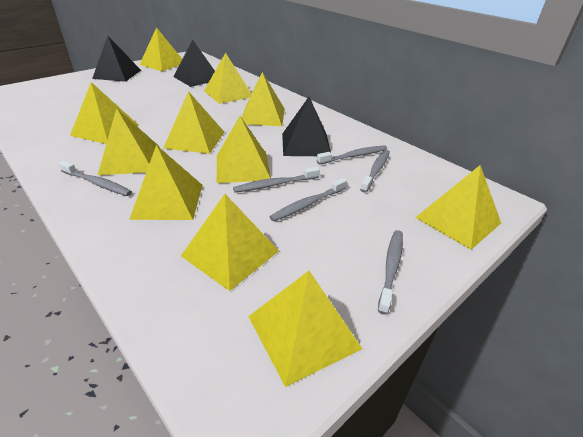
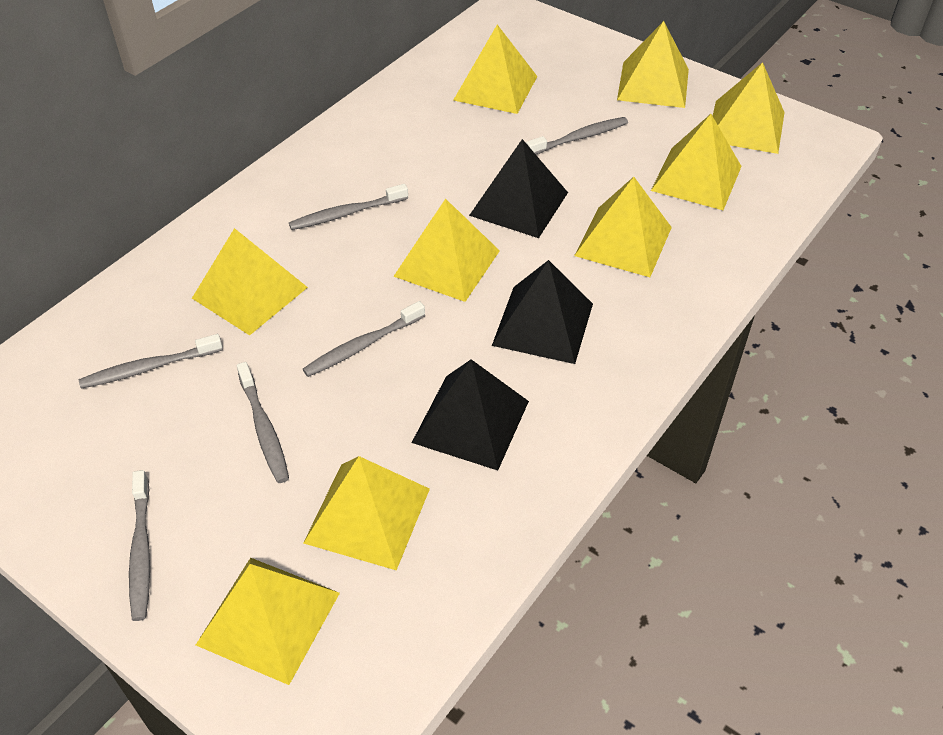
yellow pyramid: 11 -> 9

